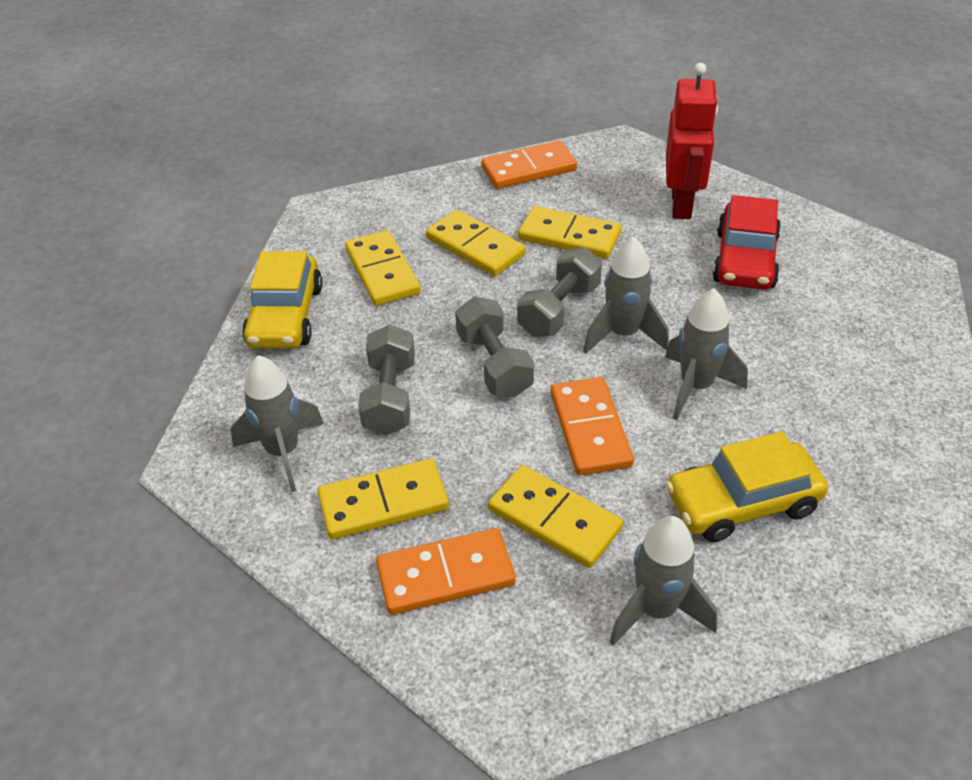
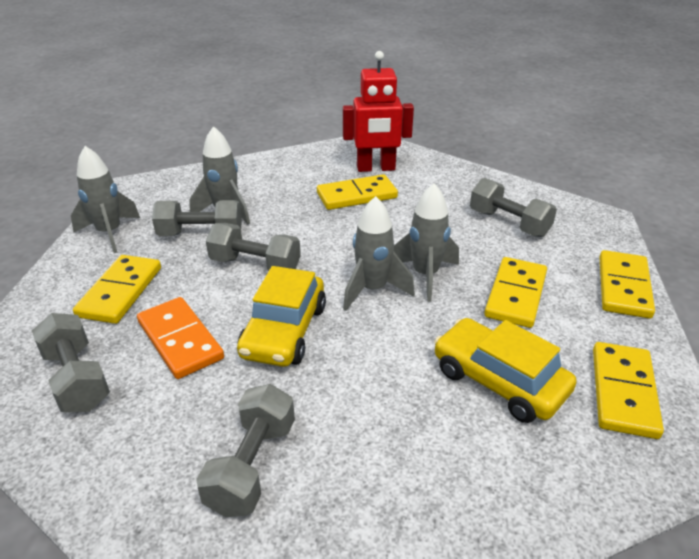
grey dumbbell: 3 -> 5
orange domino: 3 -> 1
red car: 1 -> 0

